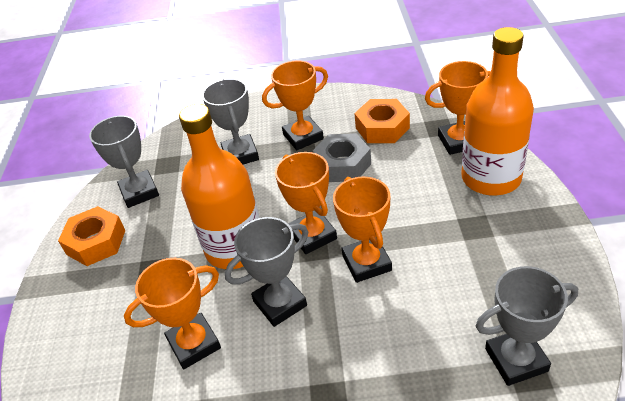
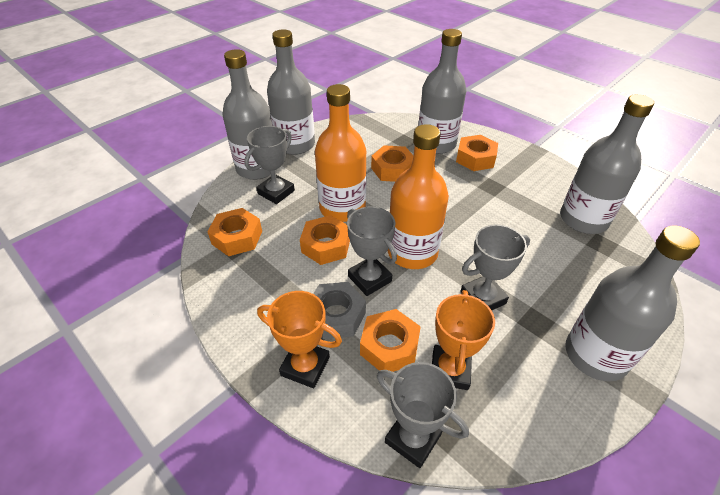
grey bottle: 0 -> 5
orange nut: 2 -> 5
orange trophy: 5 -> 2

